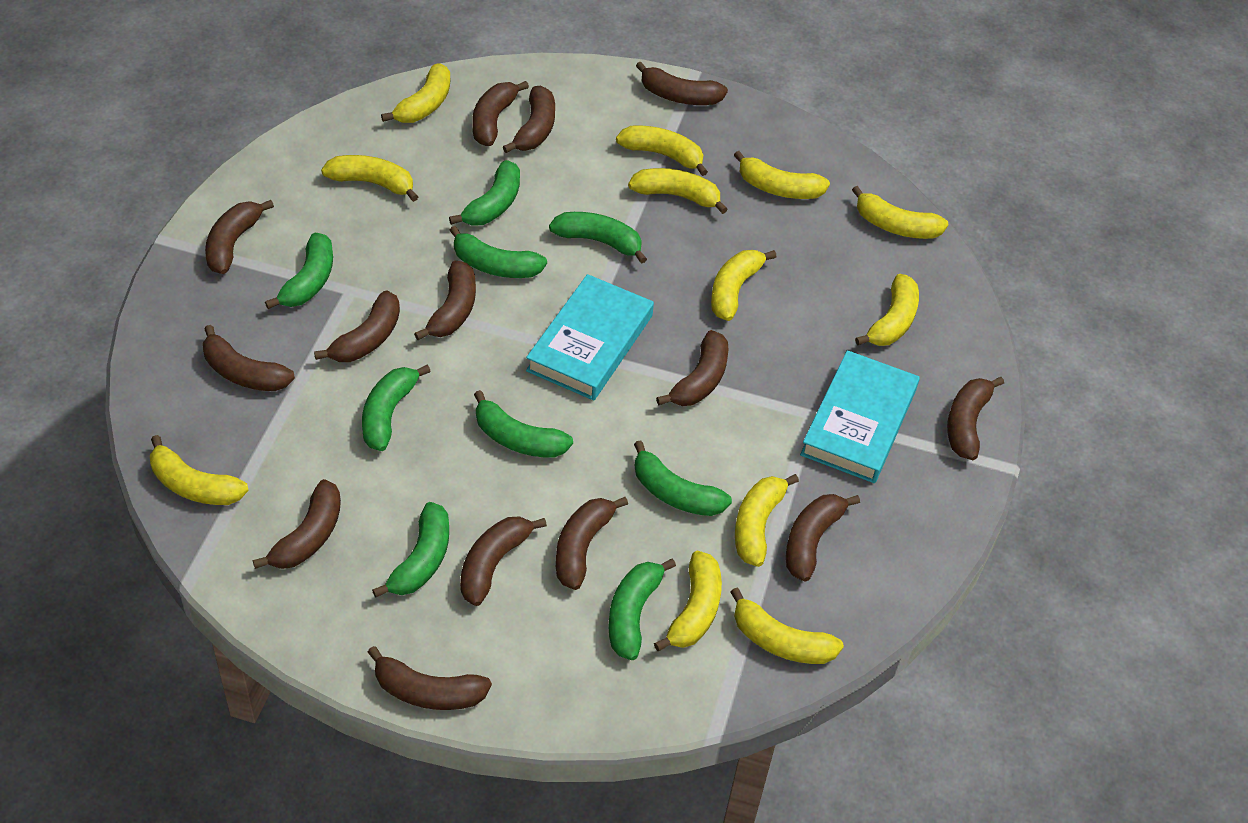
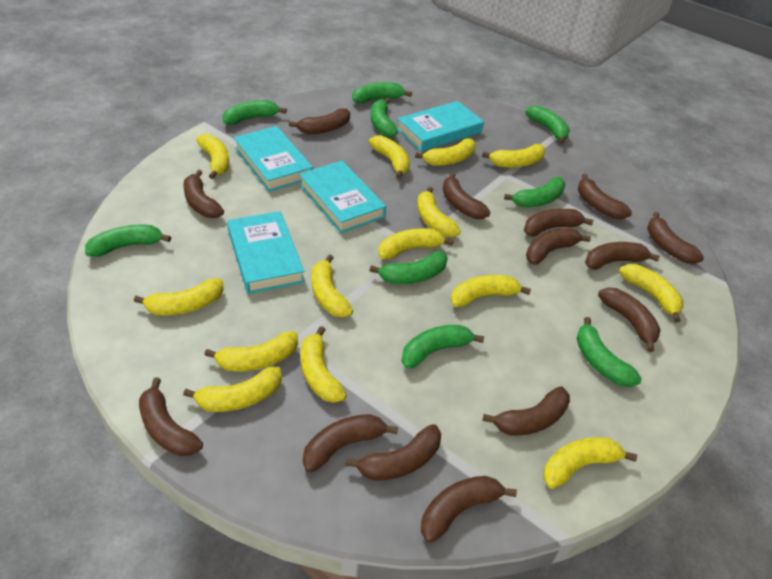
turquoise book: 2 -> 4
yellow banana: 12 -> 14

